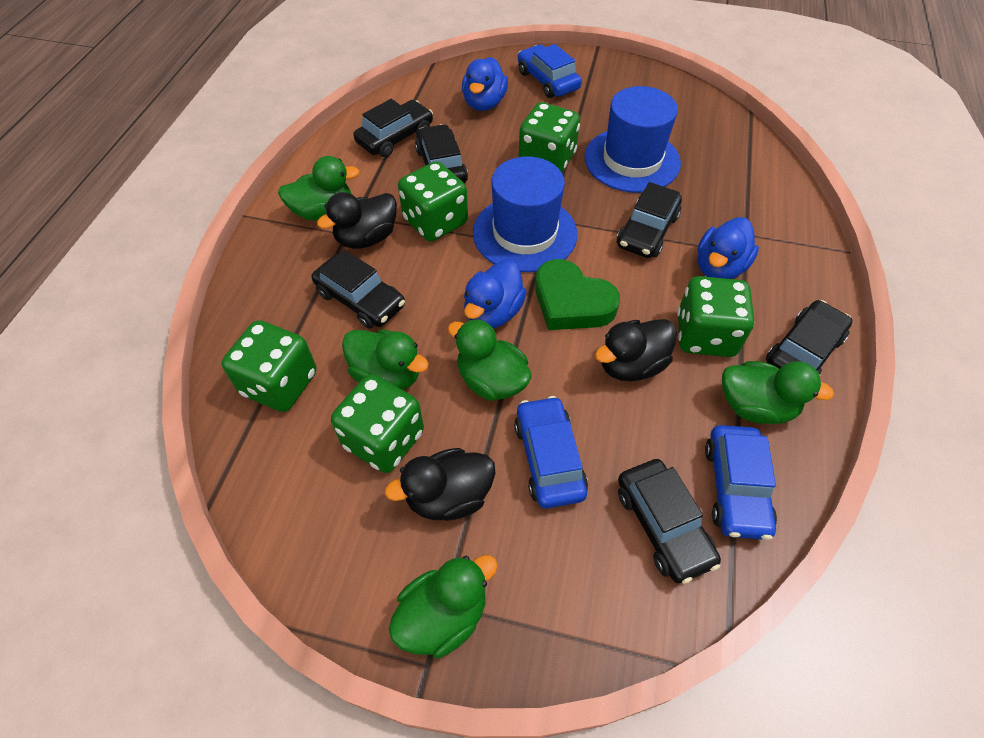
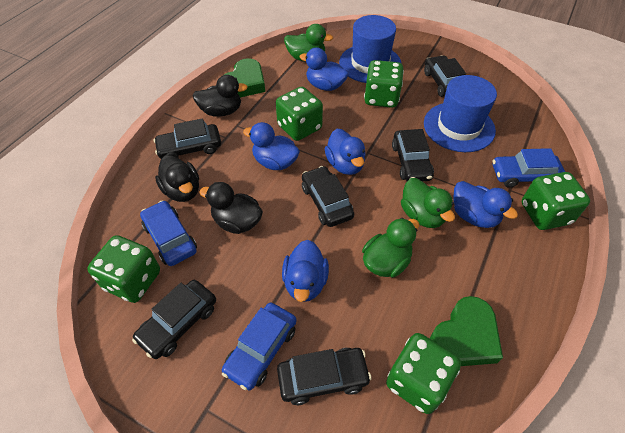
blue duck: 3 -> 5
green duck: 5 -> 3
green heart: 1 -> 2

